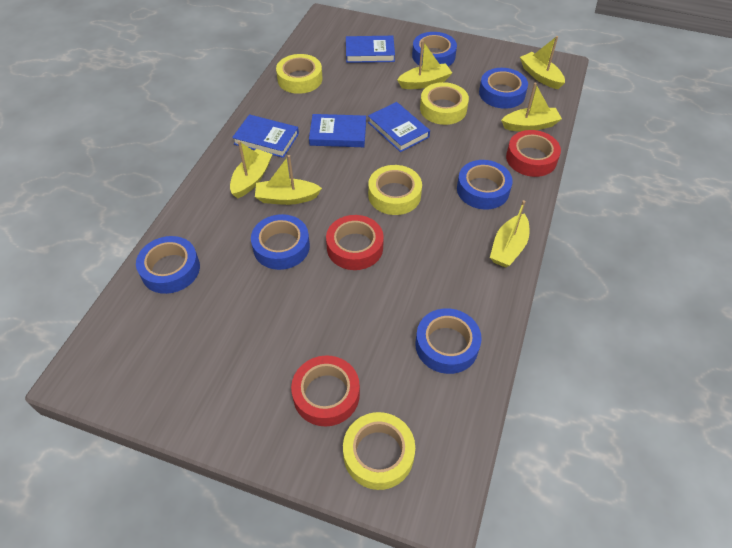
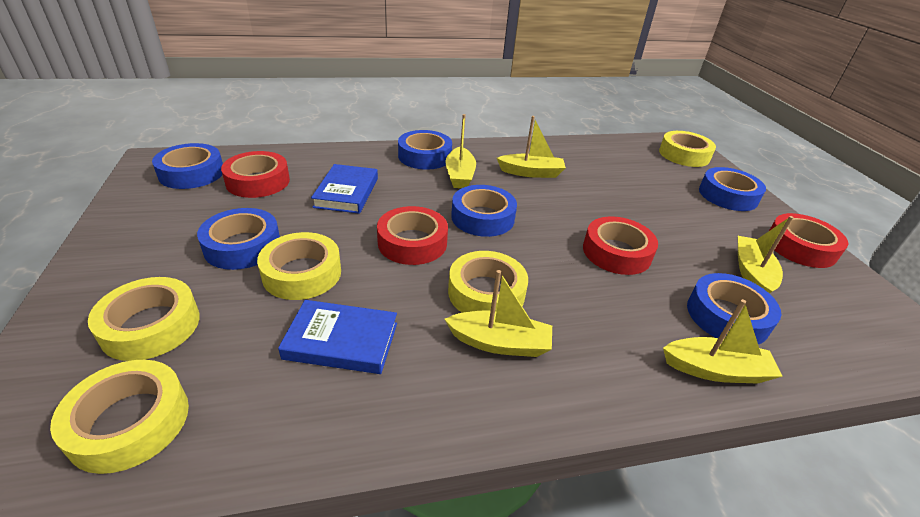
blue book: 4 -> 2
red tape: 3 -> 4
yellow boat: 6 -> 5
yellow tape: 4 -> 5

